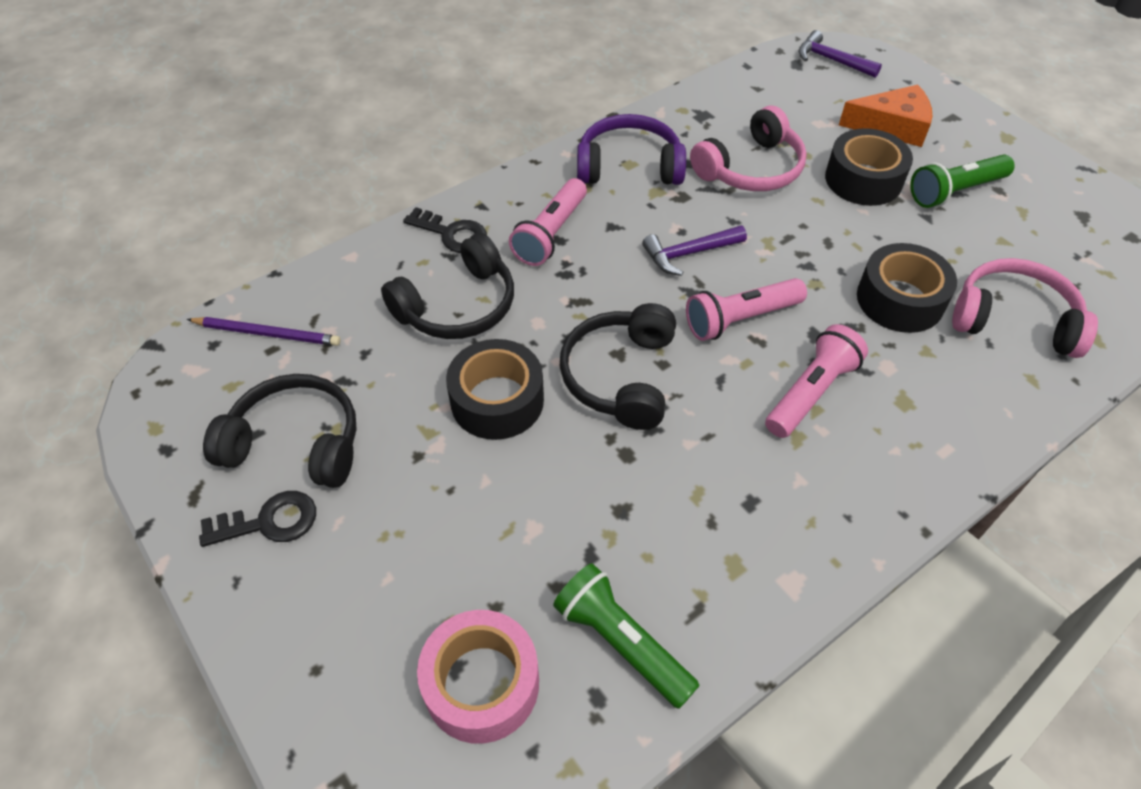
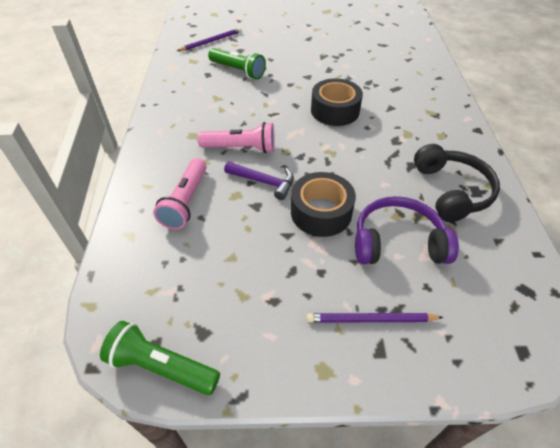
black headphones: 3 -> 1
black key: 2 -> 0
black tape: 3 -> 2
orange cheese: 1 -> 0
pink flashlight: 3 -> 2
pink headphones: 2 -> 0
pink tape: 1 -> 0
purple hammer: 2 -> 1
purple pencil: 1 -> 2

